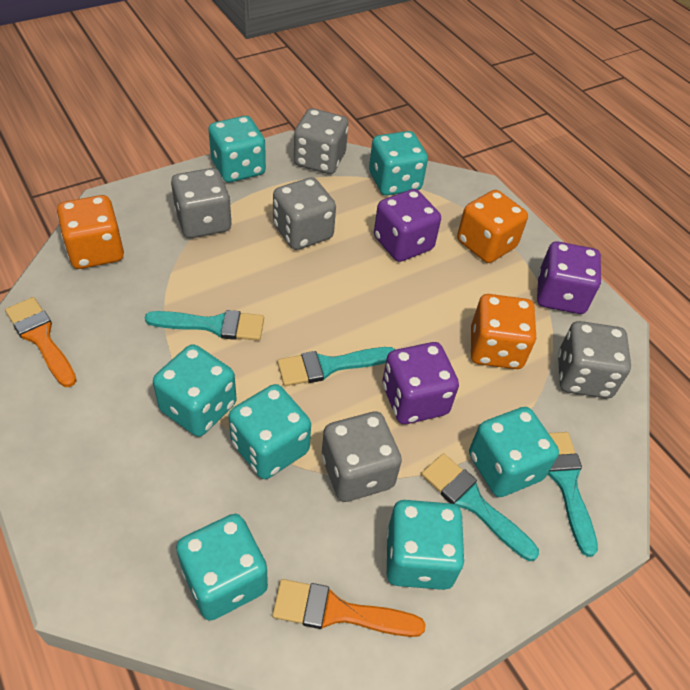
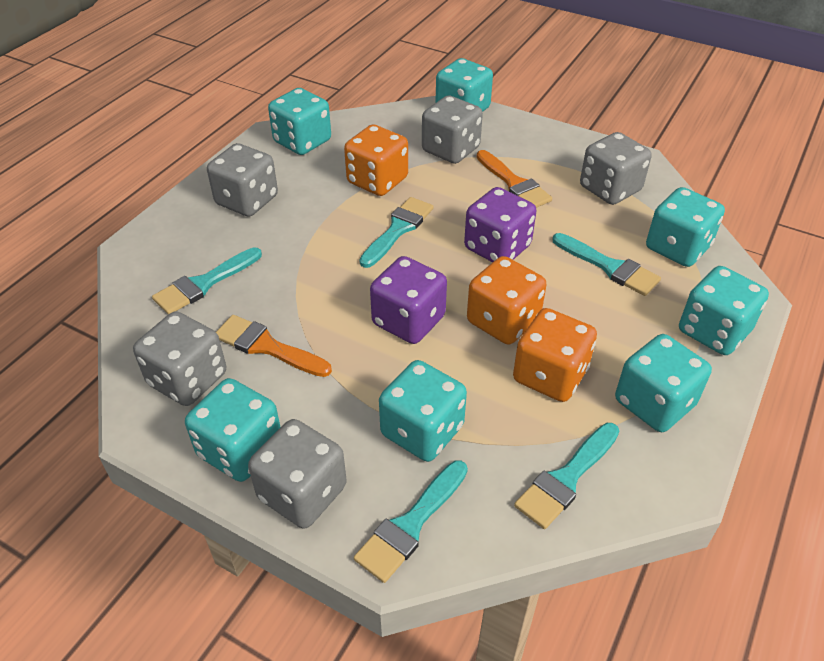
purple dice: 3 -> 2
turquoise brush: 4 -> 5

